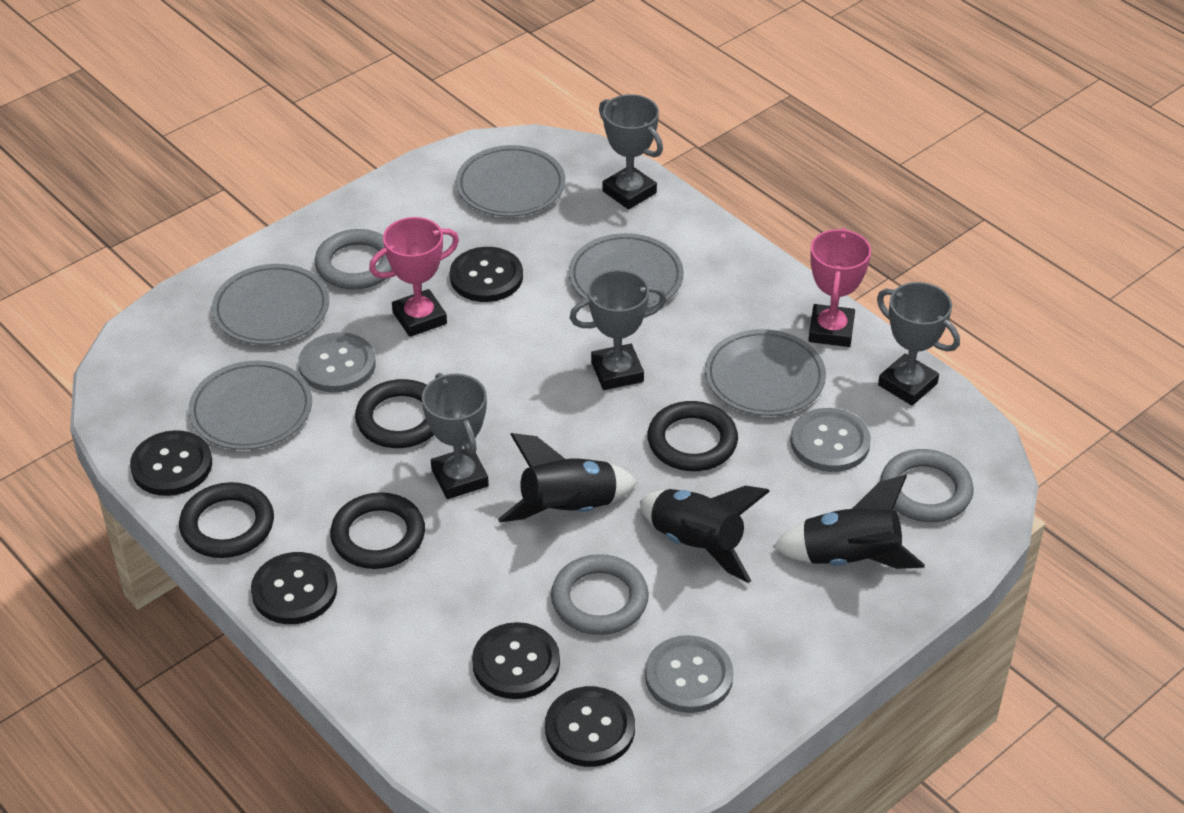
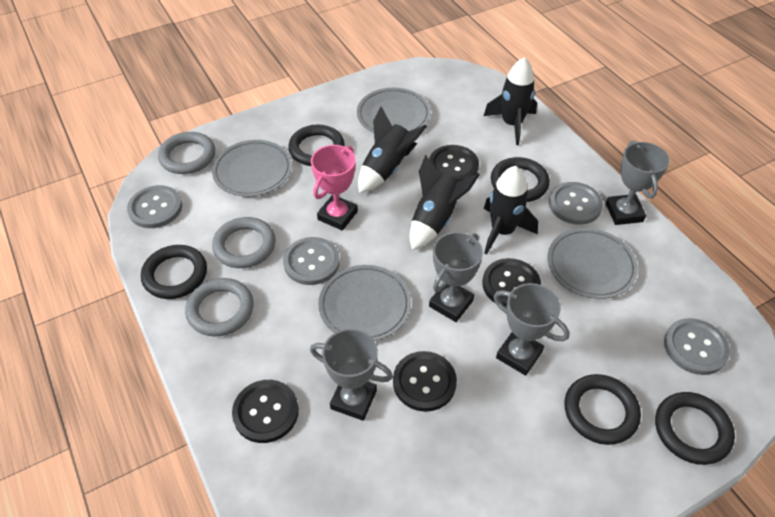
black button: 5 -> 4
black ring: 4 -> 5
black rocket: 3 -> 4
grey button: 3 -> 4
grey plate: 5 -> 4
pink trophy: 2 -> 1

